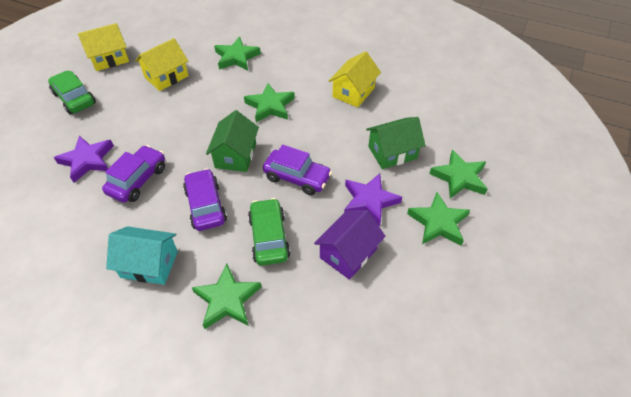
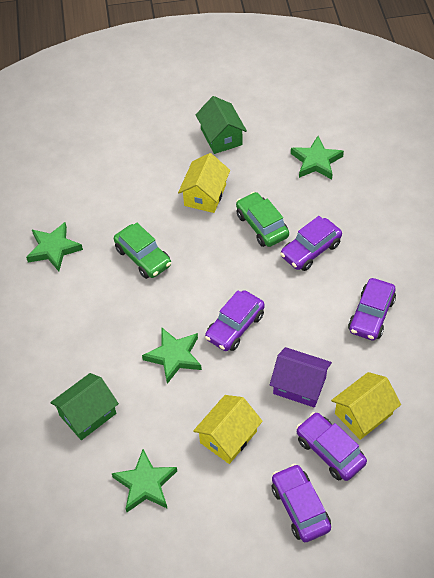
green star: 5 -> 4
purple car: 3 -> 5
purple star: 2 -> 0
turquoise house: 1 -> 0

